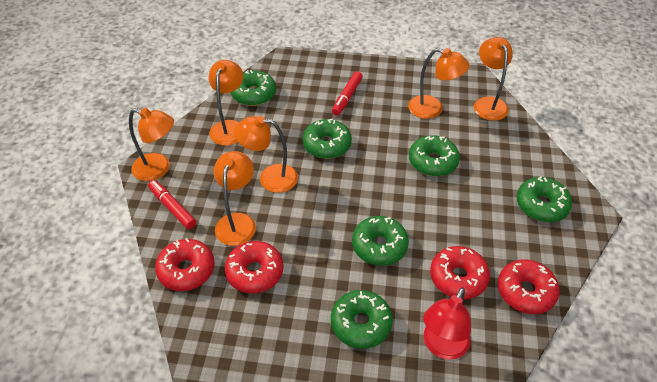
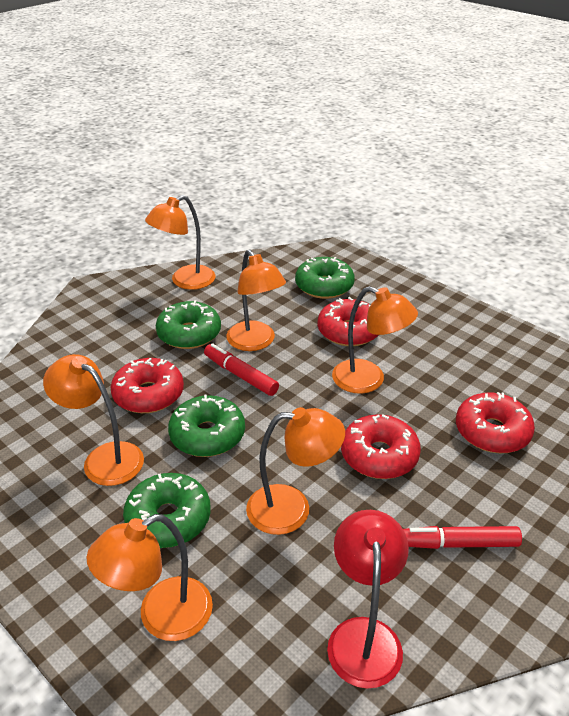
green donut: 6 -> 4

